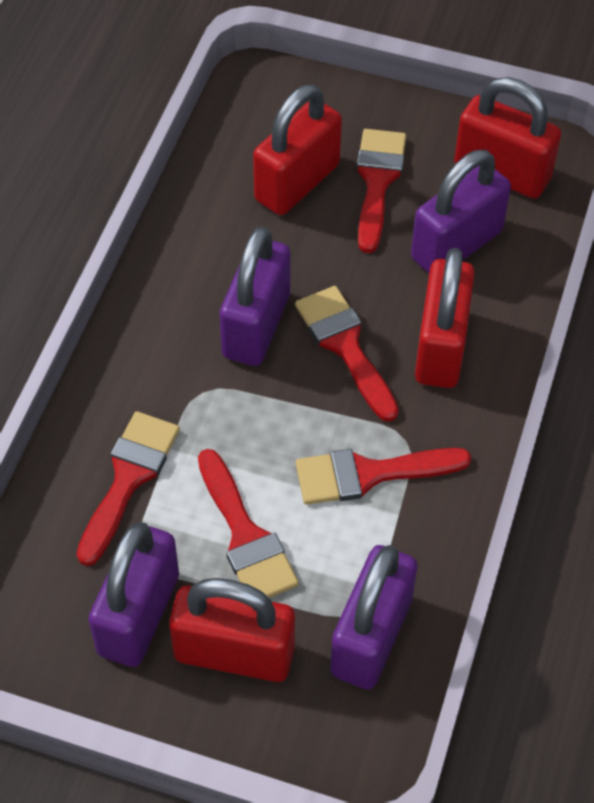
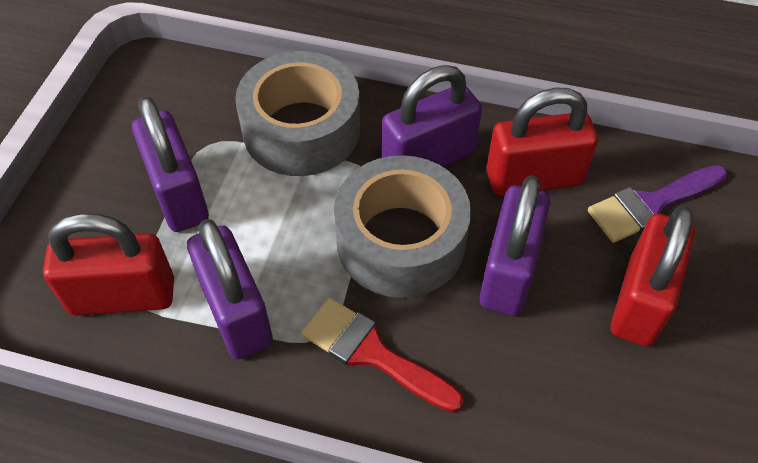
grey tape: 0 -> 2
purple brush: 0 -> 1
red brush: 5 -> 1
red padlock: 4 -> 3

